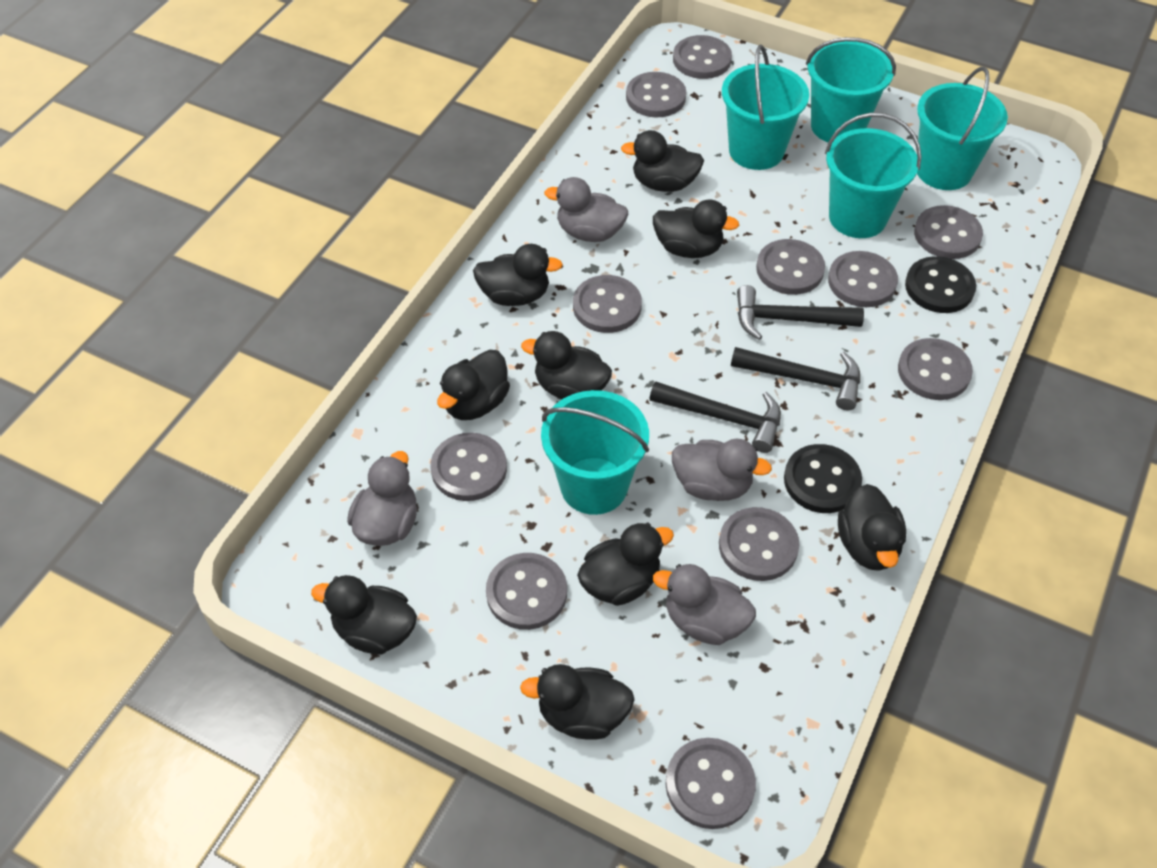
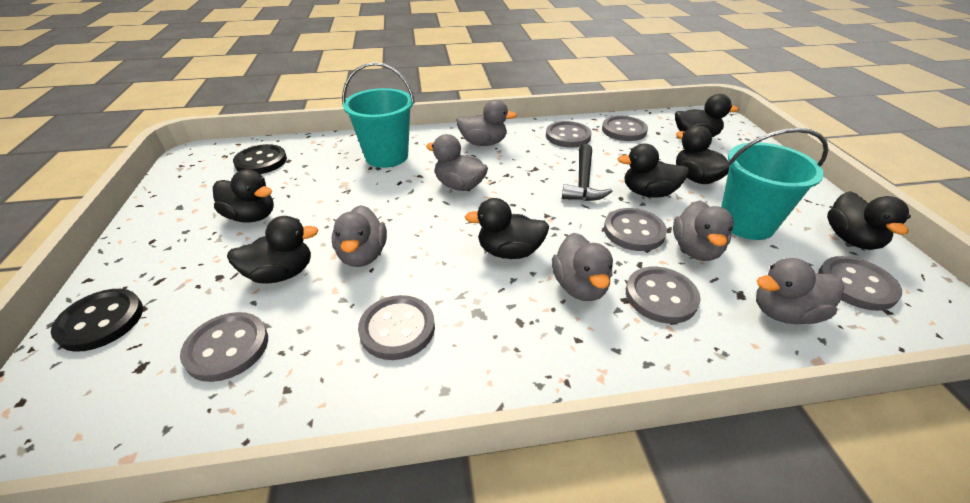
black duck: 9 -> 7
black hammer: 3 -> 1
grey button: 11 -> 7
grey duck: 4 -> 6
turquoise bucket: 5 -> 2

